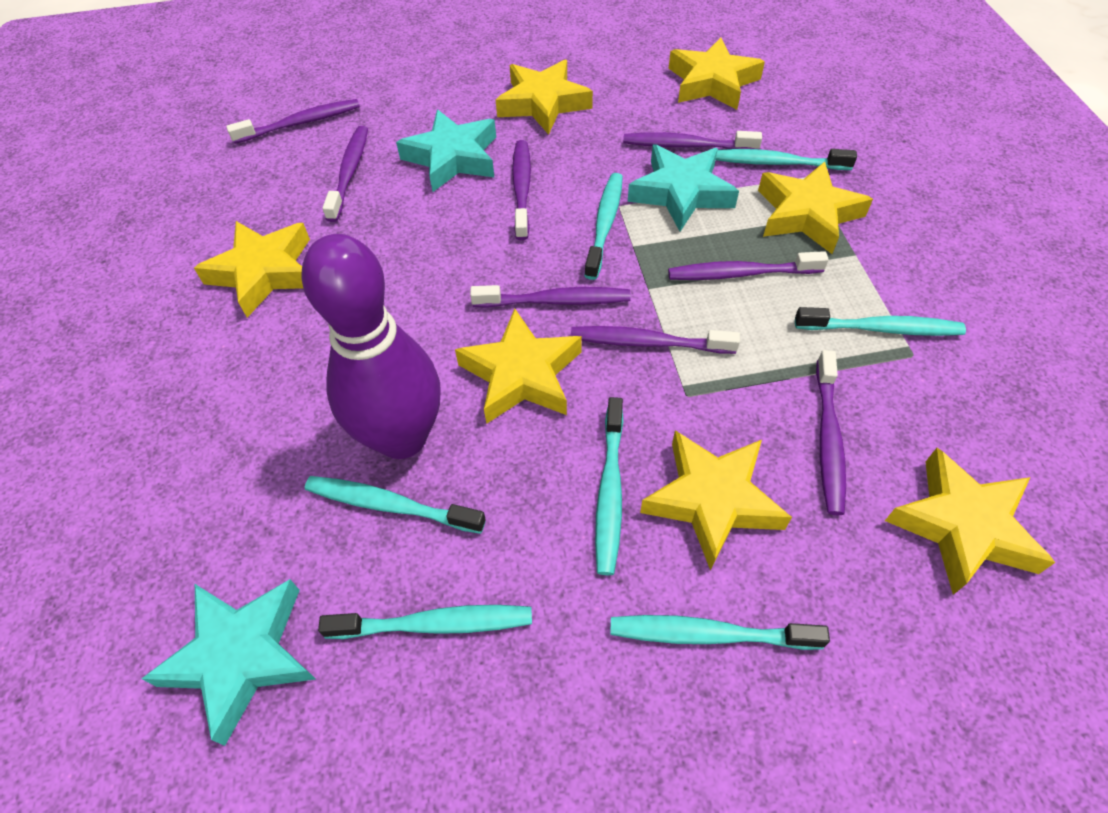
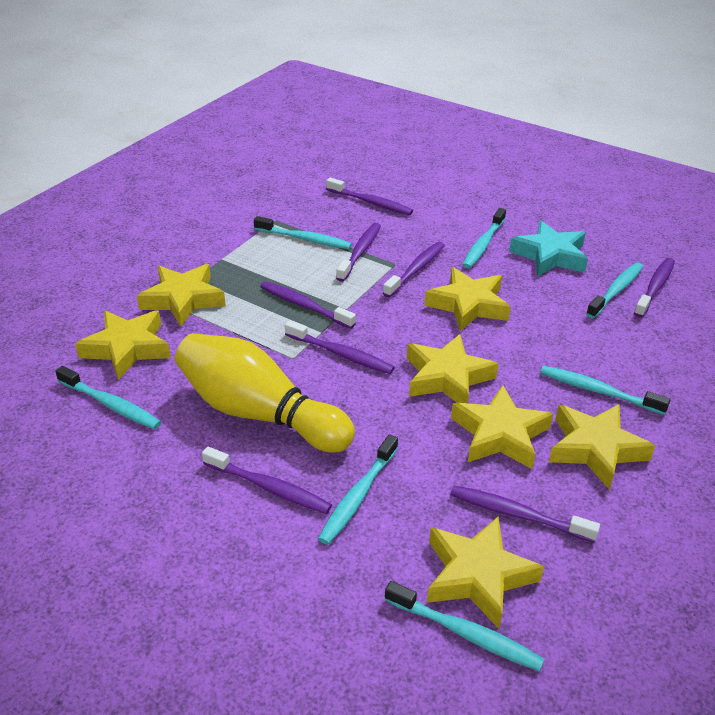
purple bowling pin: 1 -> 0
turquoise star: 3 -> 1
yellow bowling pin: 0 -> 1

